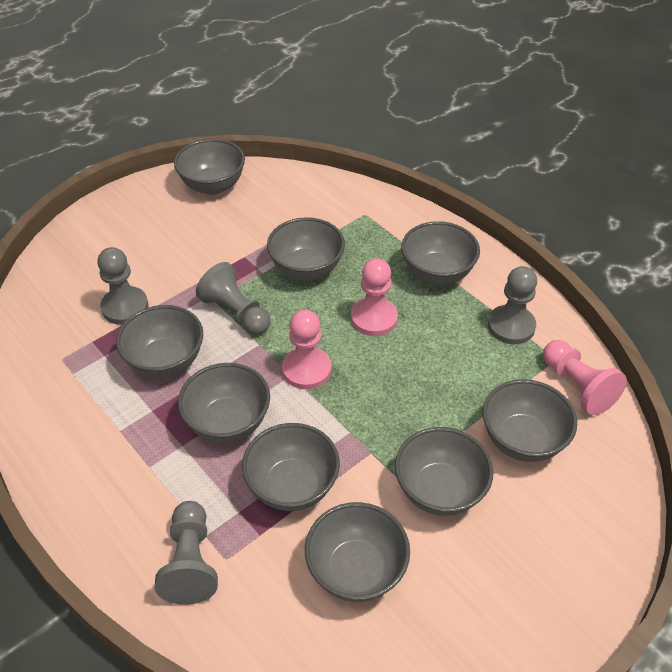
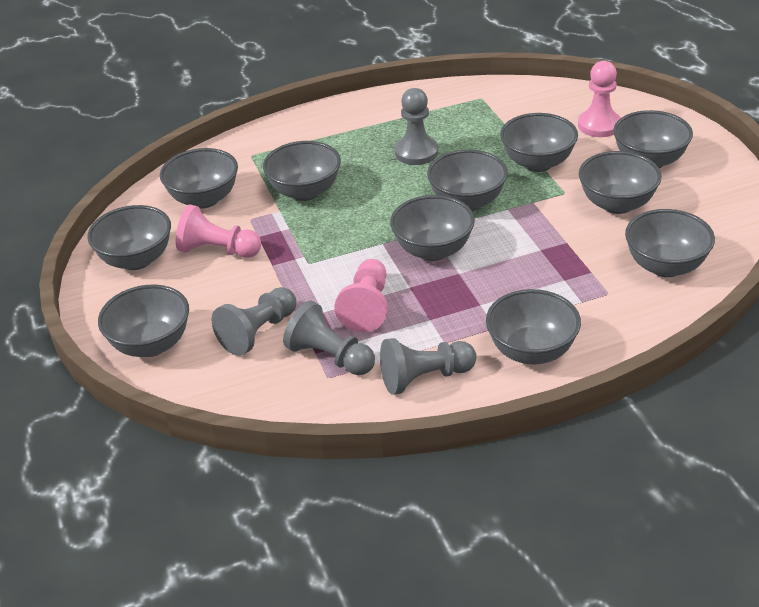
grey bowl: 9 -> 11

